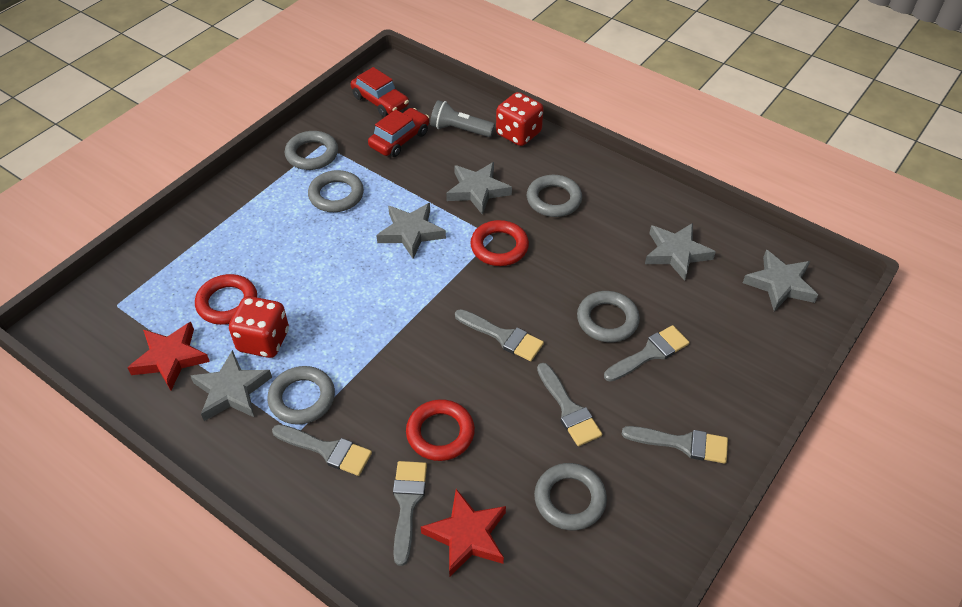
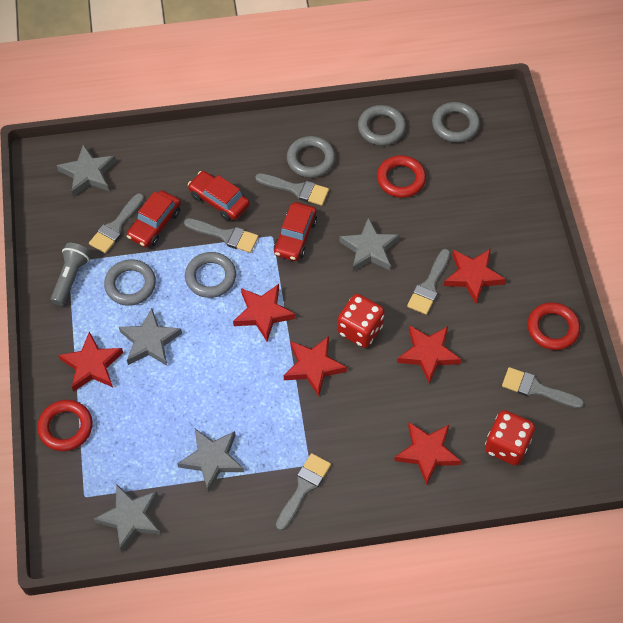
grey ring: 6 -> 5
red car: 2 -> 3
red star: 2 -> 6

